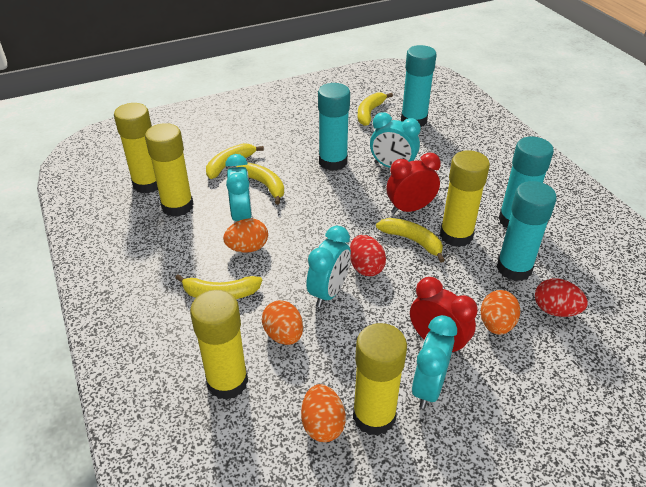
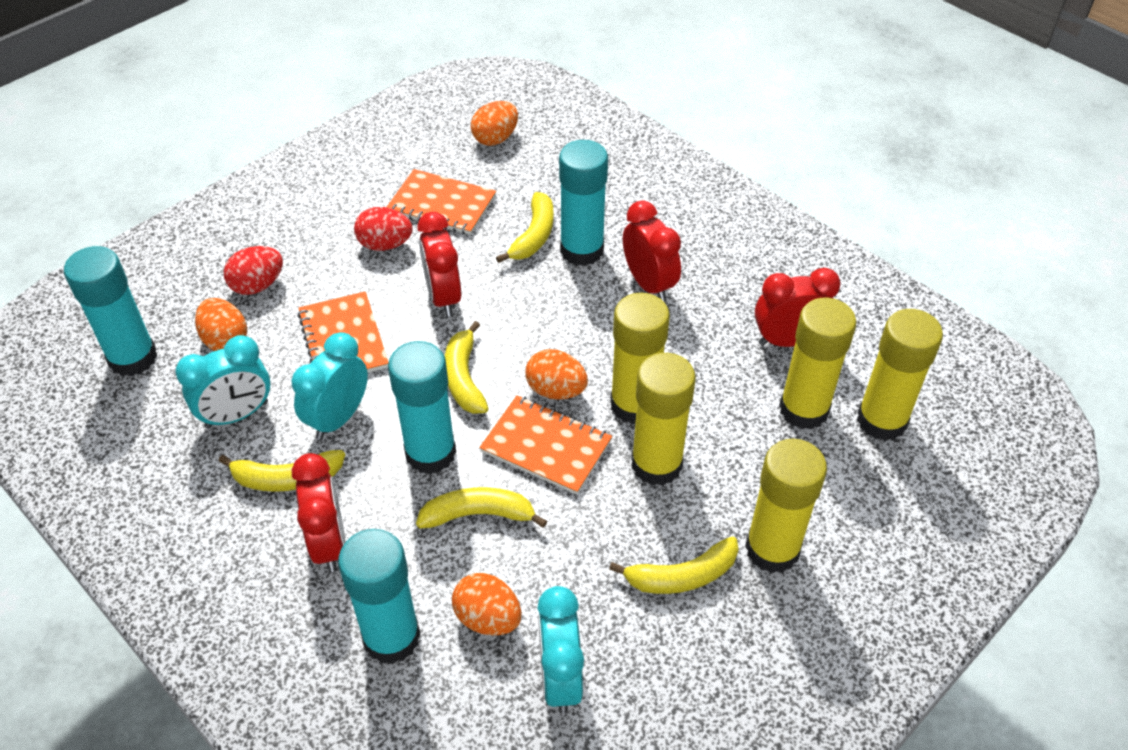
orange notebook: 0 -> 3
red clock: 2 -> 4
turquoise clock: 4 -> 3

